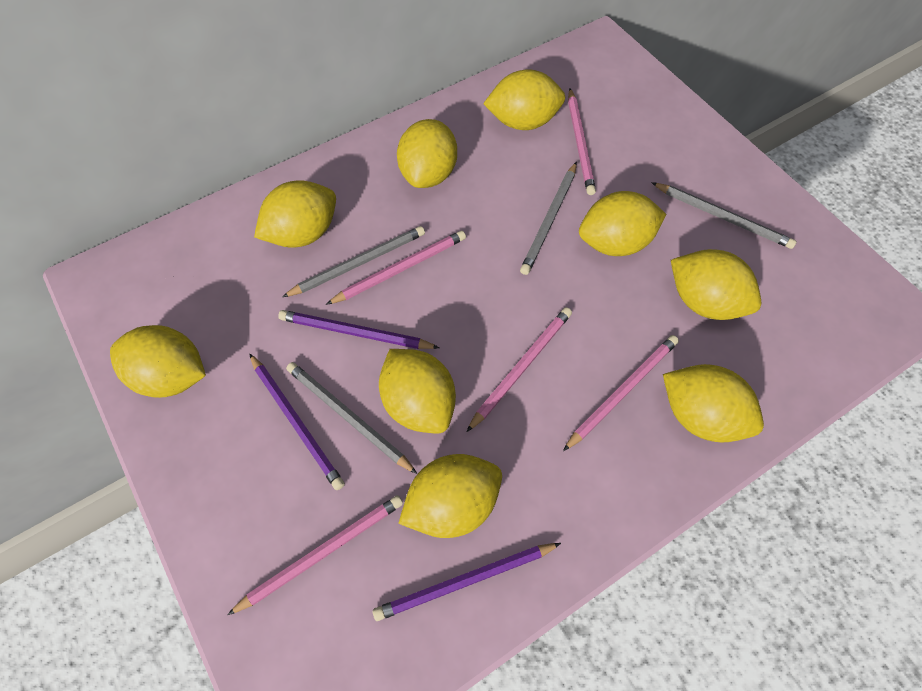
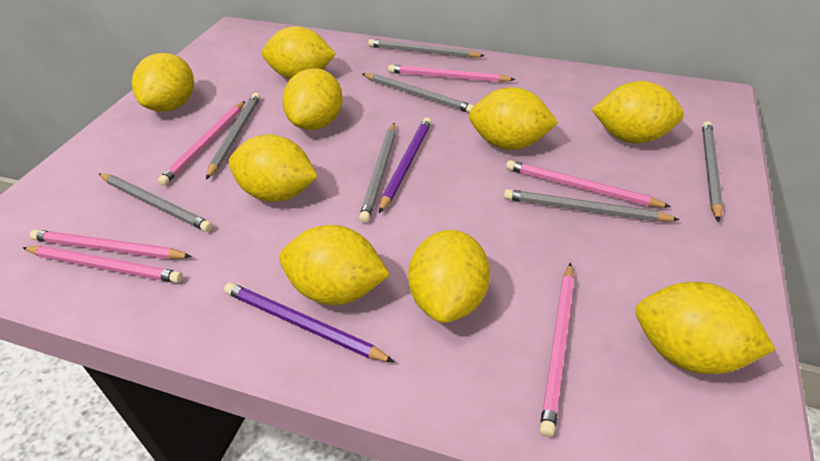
grey pencil: 4 -> 7
pink pencil: 5 -> 6
purple pencil: 3 -> 2

